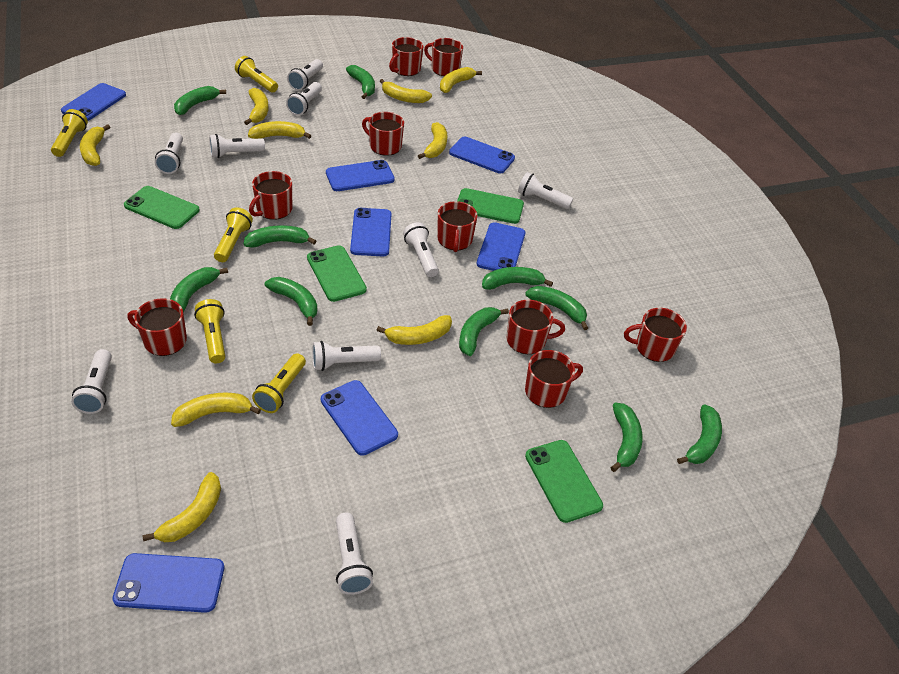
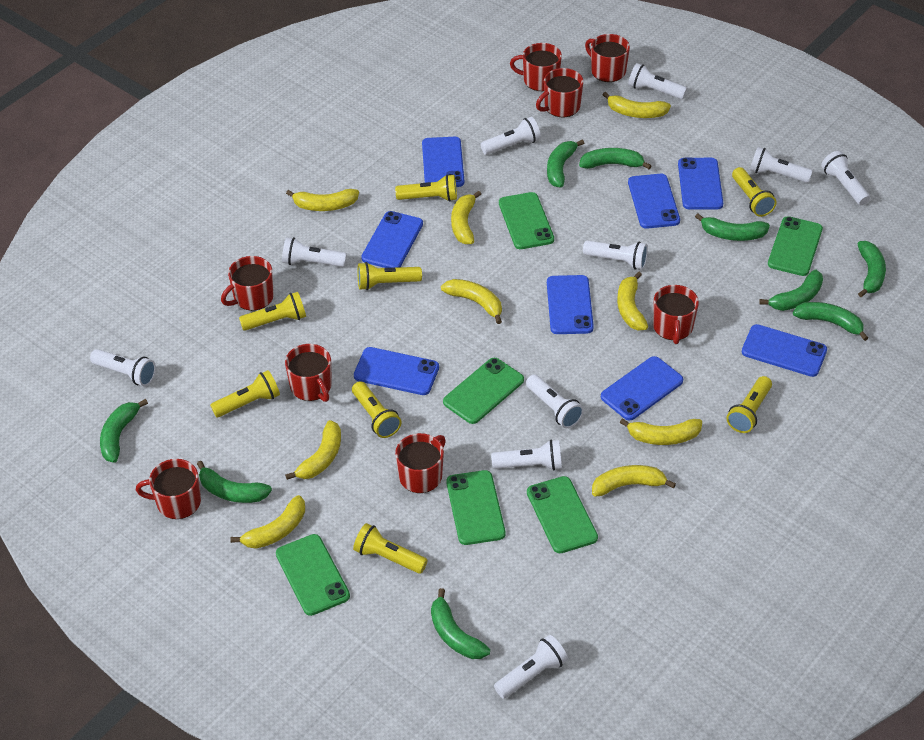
blue phone: 7 -> 8
green banana: 10 -> 9
green phone: 4 -> 6
red mug: 9 -> 8
white flashlight: 9 -> 10
yellow flashlight: 5 -> 8

